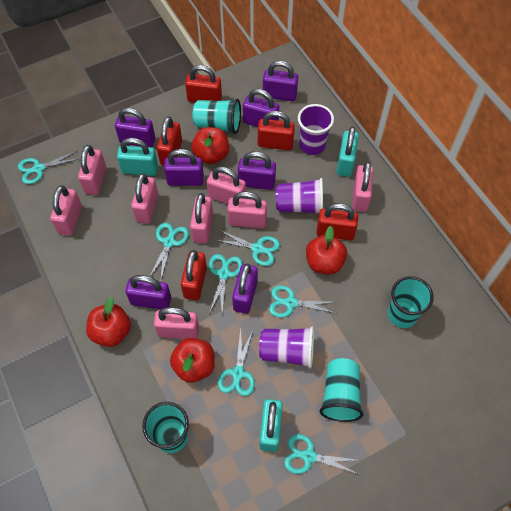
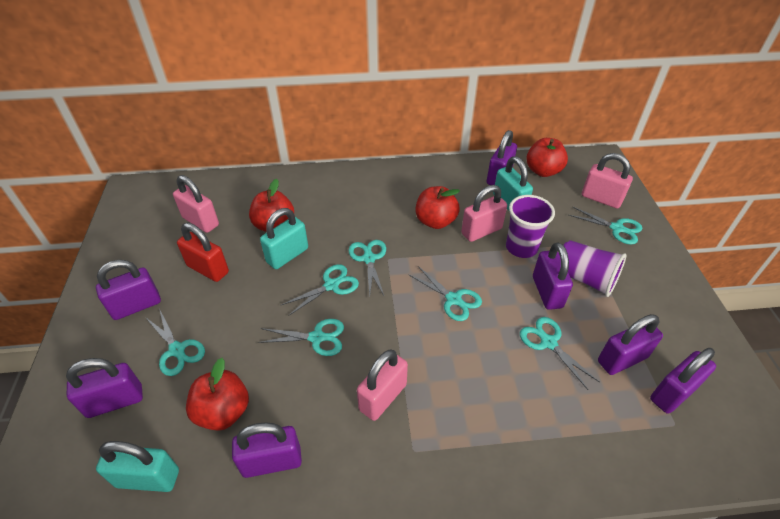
pink padlock: 8 -> 4
purple cup: 3 -> 2
red padlock: 5 -> 1
turquoise cup: 4 -> 0

